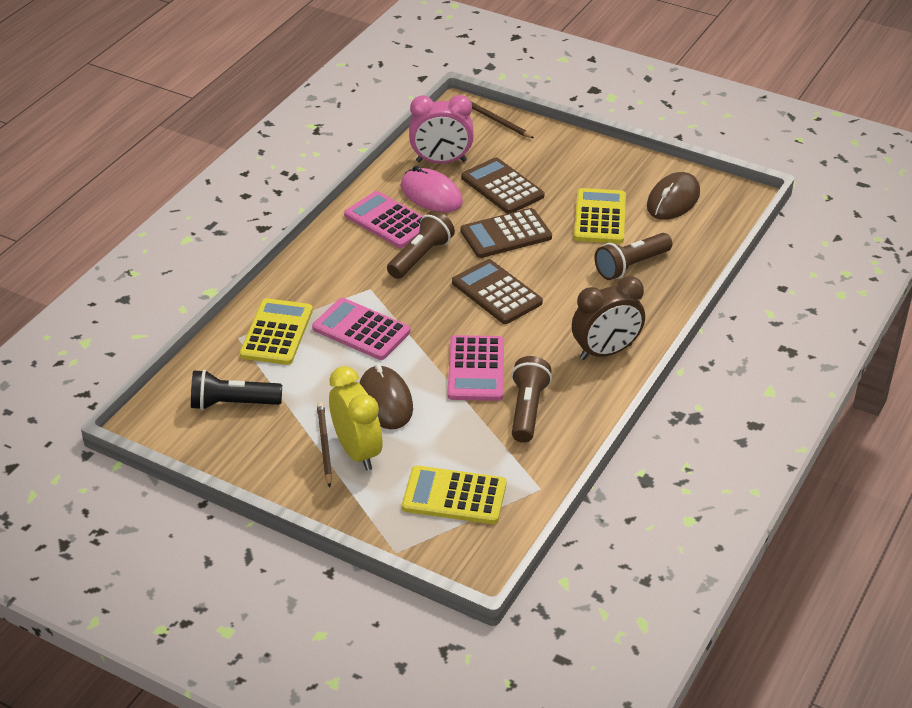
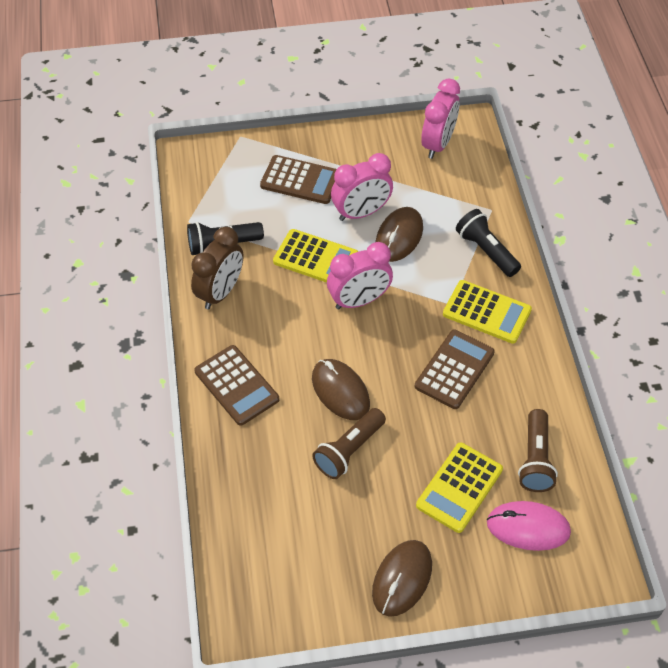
black flashlight: 1 -> 2
brown flashlight: 3 -> 2
brown mouse: 2 -> 3
brown pencil: 2 -> 0
pink calculator: 3 -> 0
pink clock: 1 -> 3
yellow clock: 1 -> 0

